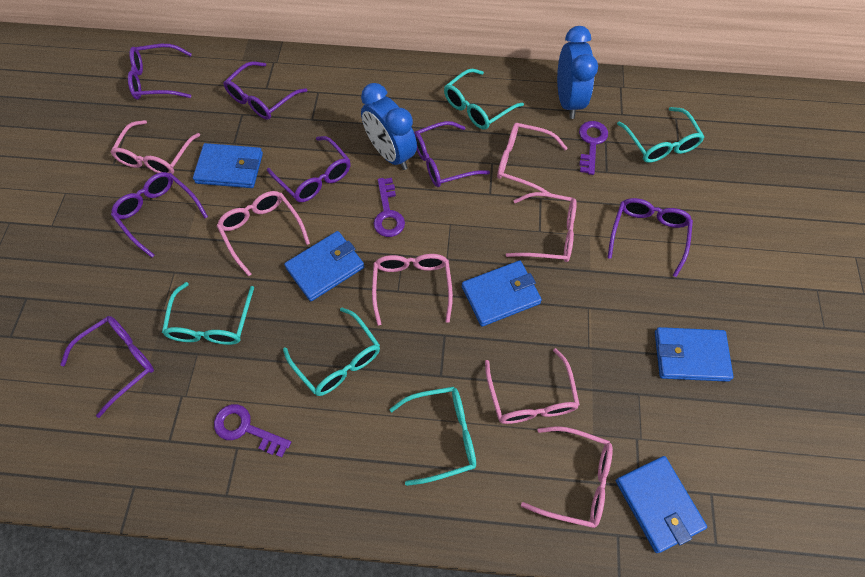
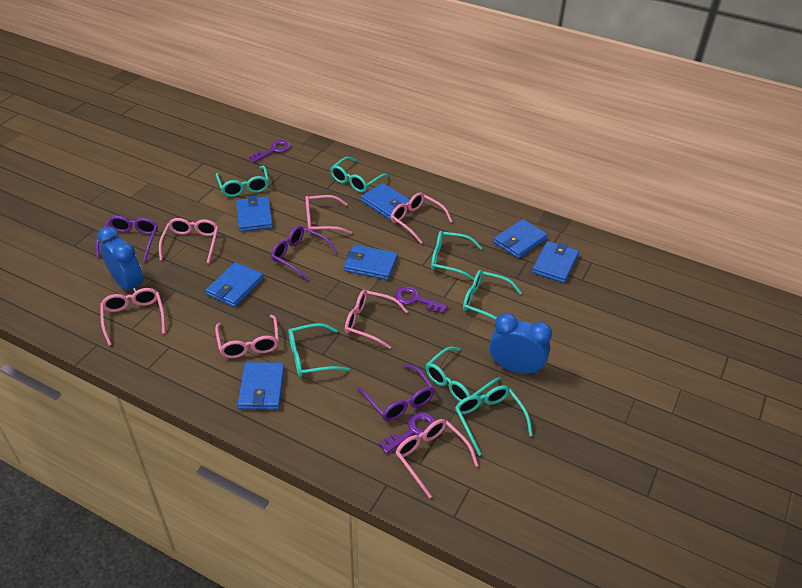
blue wallet: 5 -> 7
purple glasses: 7 -> 3
turquoise glasses: 5 -> 7

